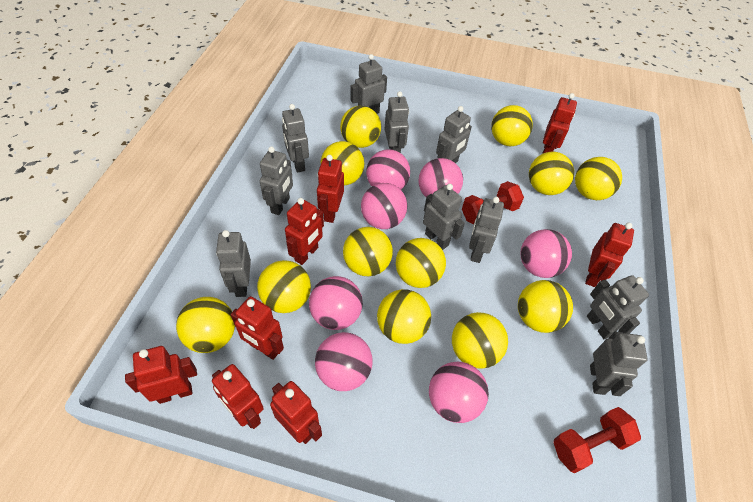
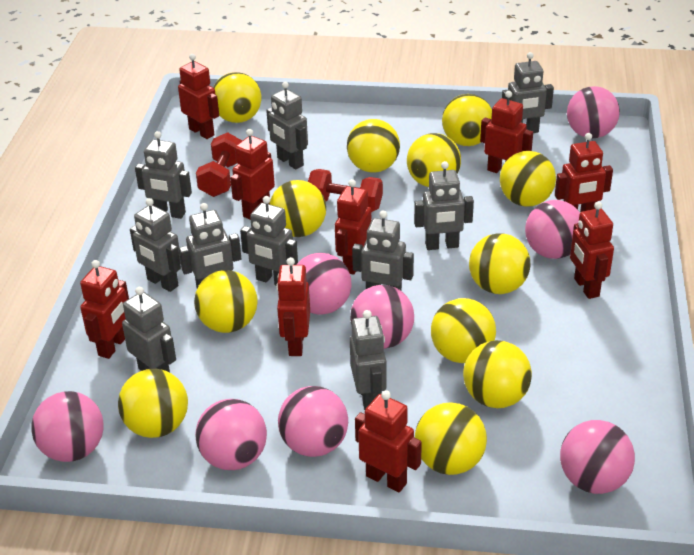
pink ball: 7 -> 8
red robot: 8 -> 9

